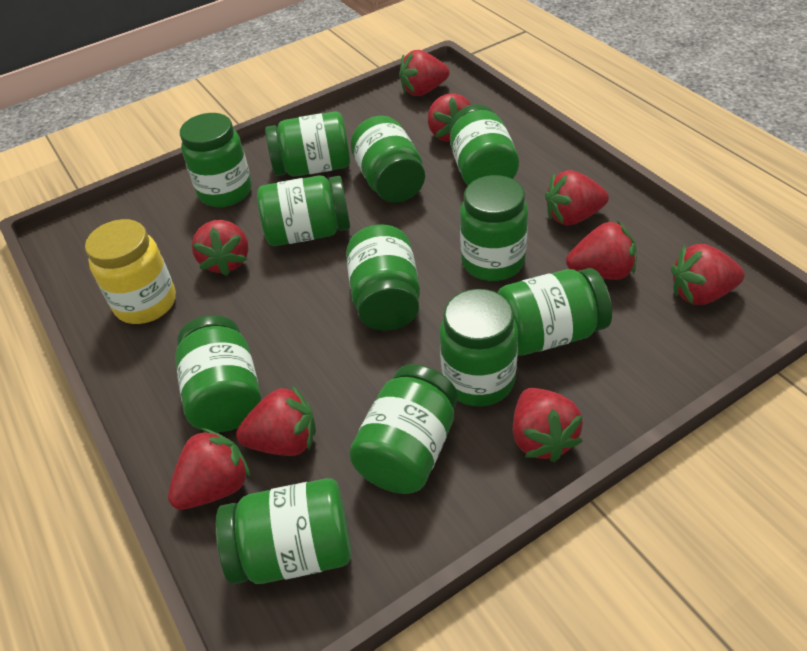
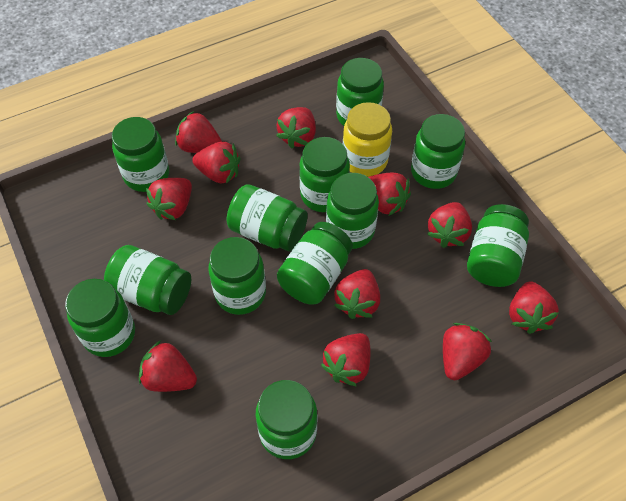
red strawberry: 9 -> 11

